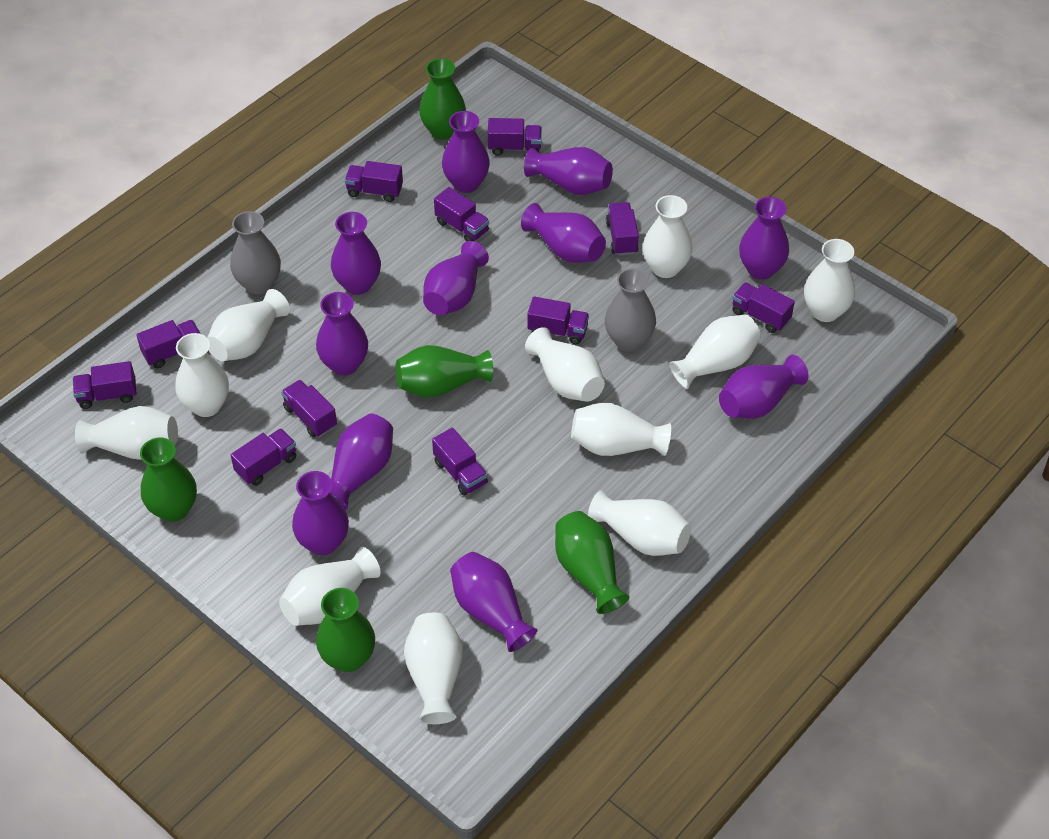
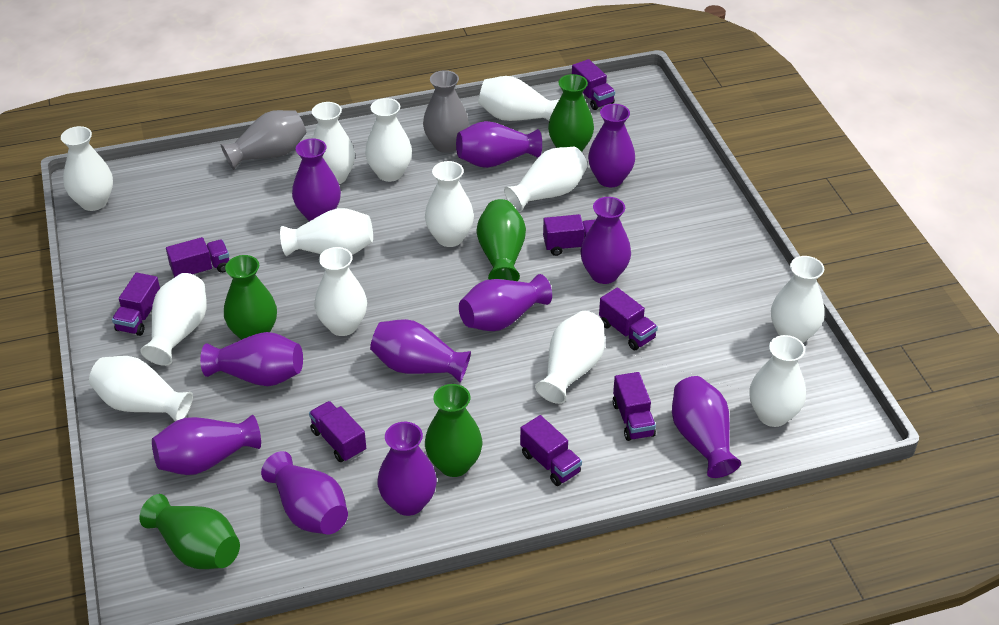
purple truck: 11 -> 8
white vase: 11 -> 13

